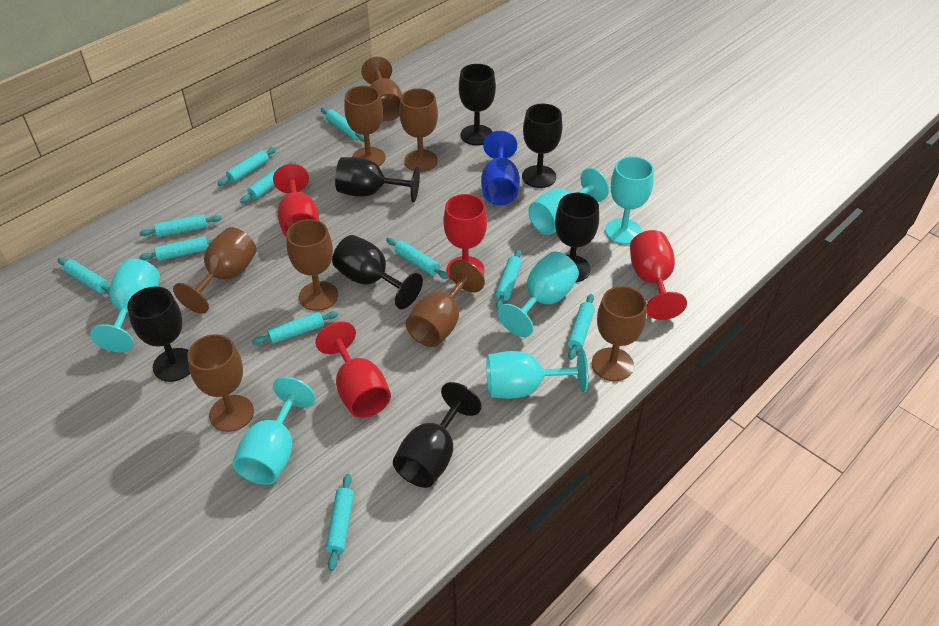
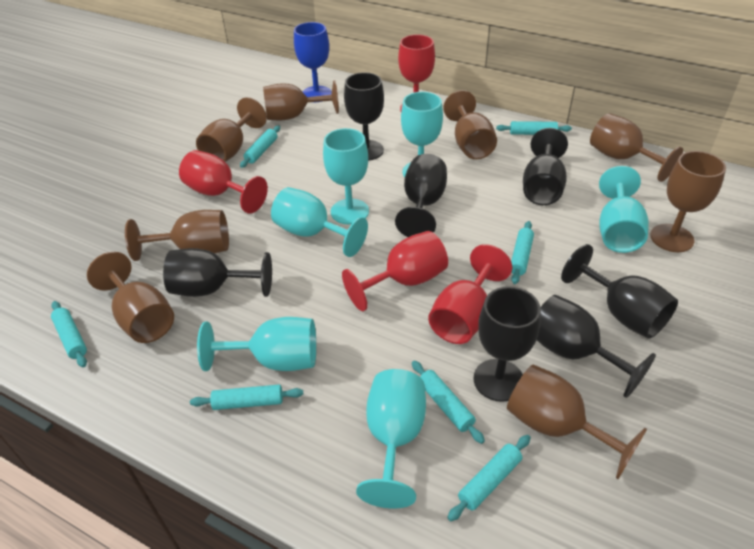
turquoise rolling pin: 11 -> 7

